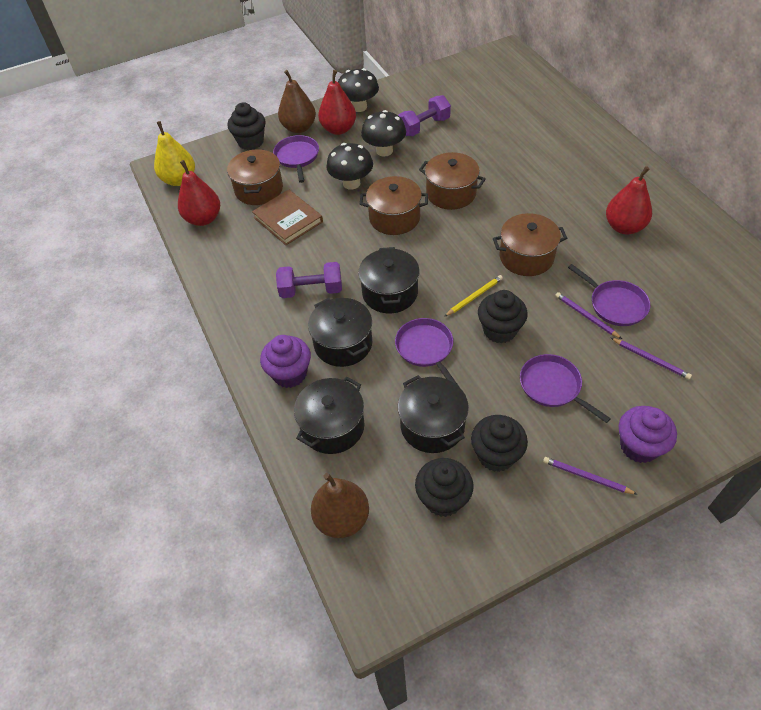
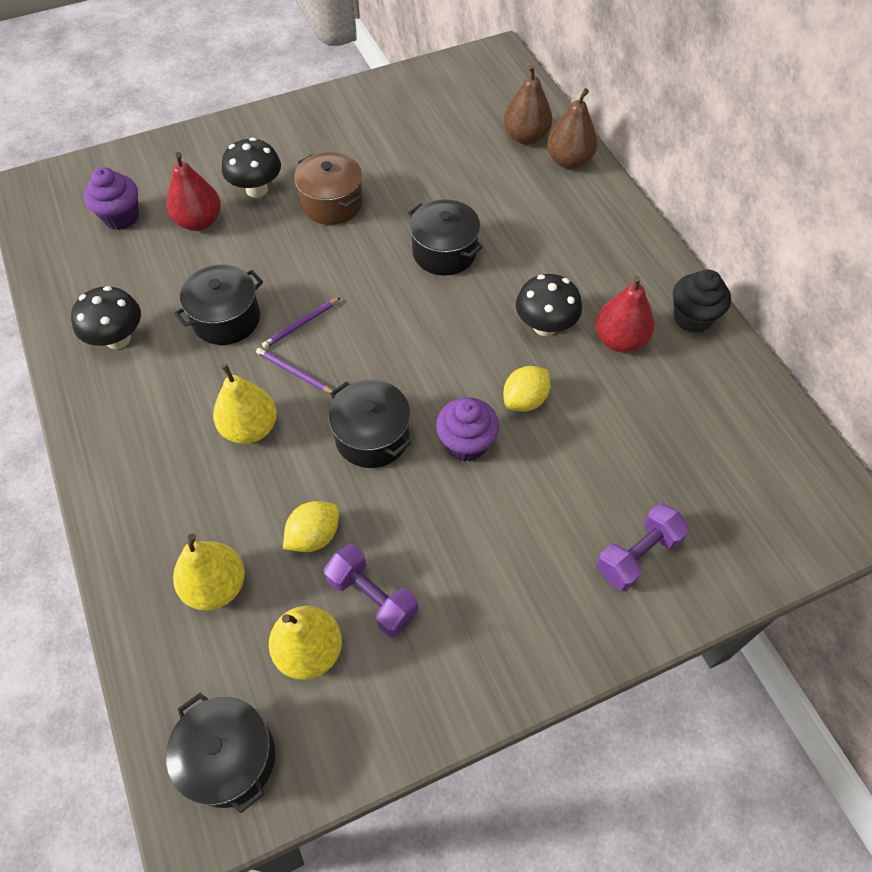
black cupcake: 4 -> 1
brown book: 1 -> 0
brown pot: 4 -> 1
purple pan: 4 -> 0
purple pencil: 3 -> 2
red pear: 3 -> 2
yellow lemon: 0 -> 2
yellow pear: 1 -> 3
yellow pencil: 1 -> 0

